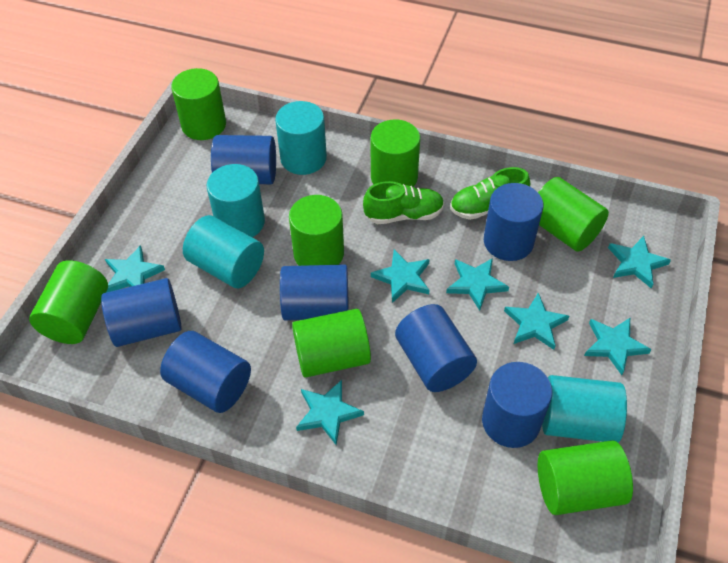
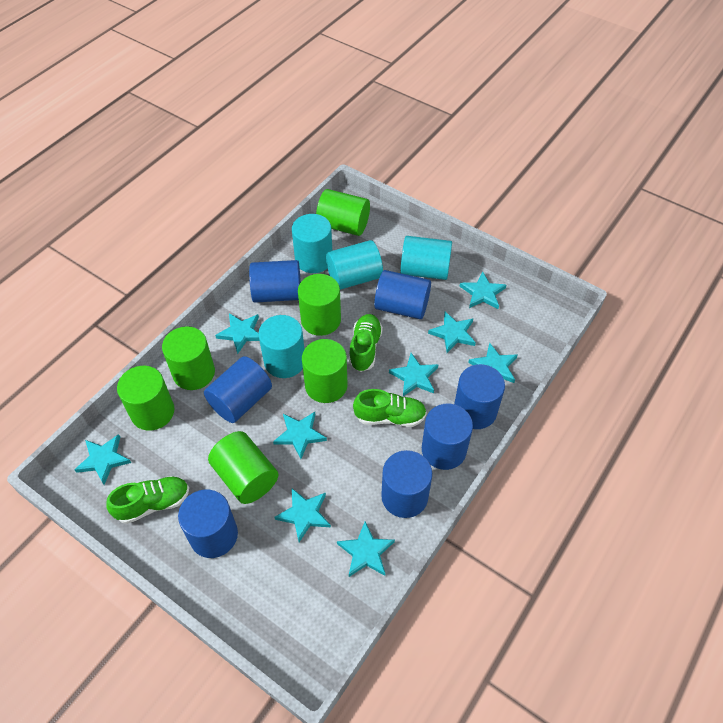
green cylinder: 7 -> 6
green shoe: 2 -> 3
turquoise star: 7 -> 9

